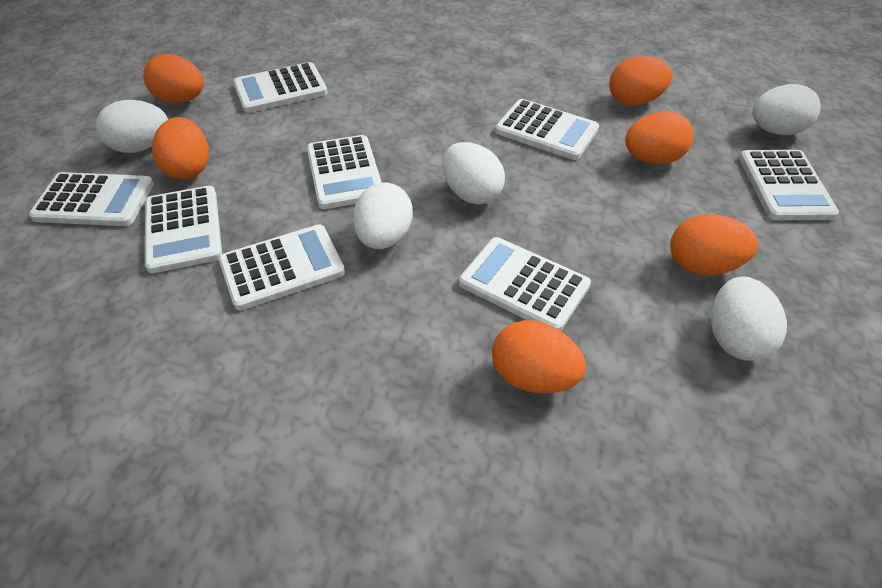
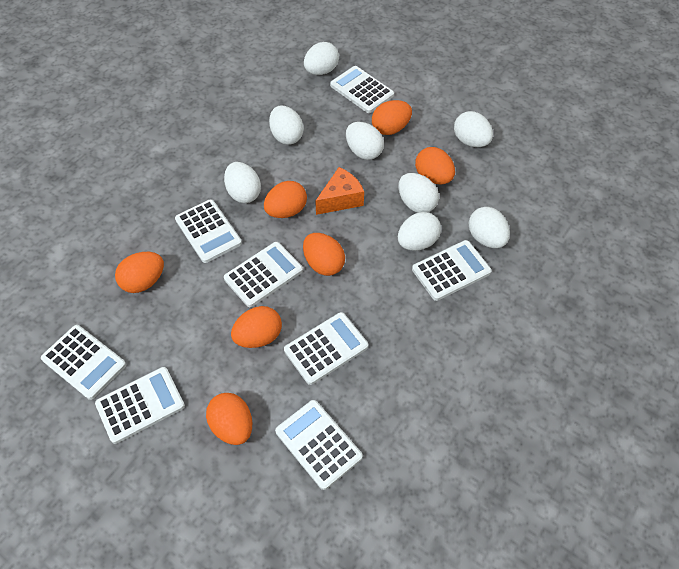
orange cheese: 0 -> 1
orange egg: 6 -> 7
white egg: 5 -> 8

